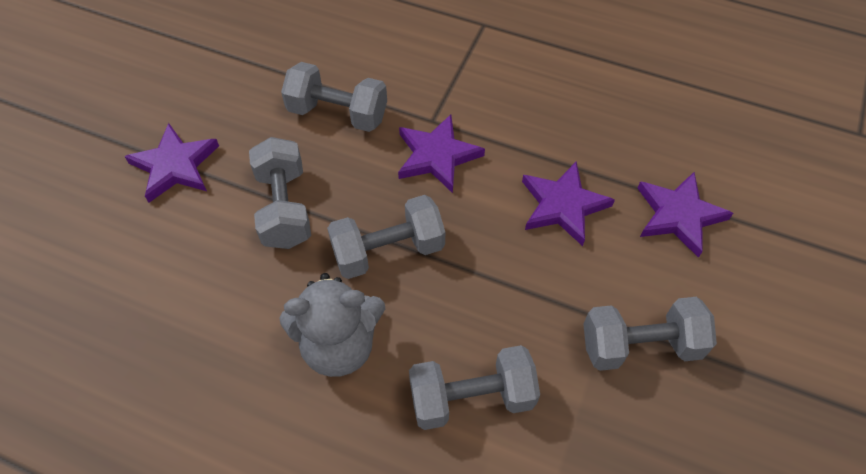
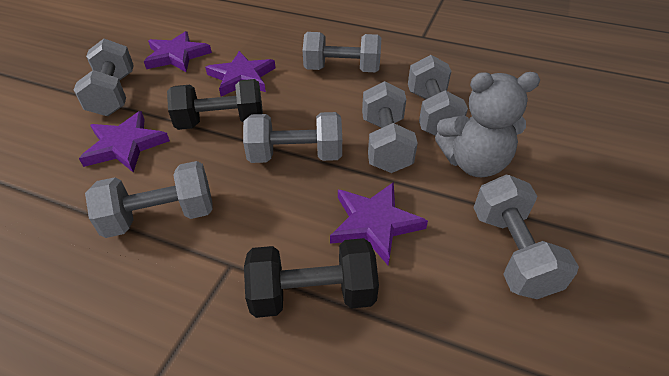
black dumbbell: 0 -> 2
grey dumbbell: 5 -> 7

